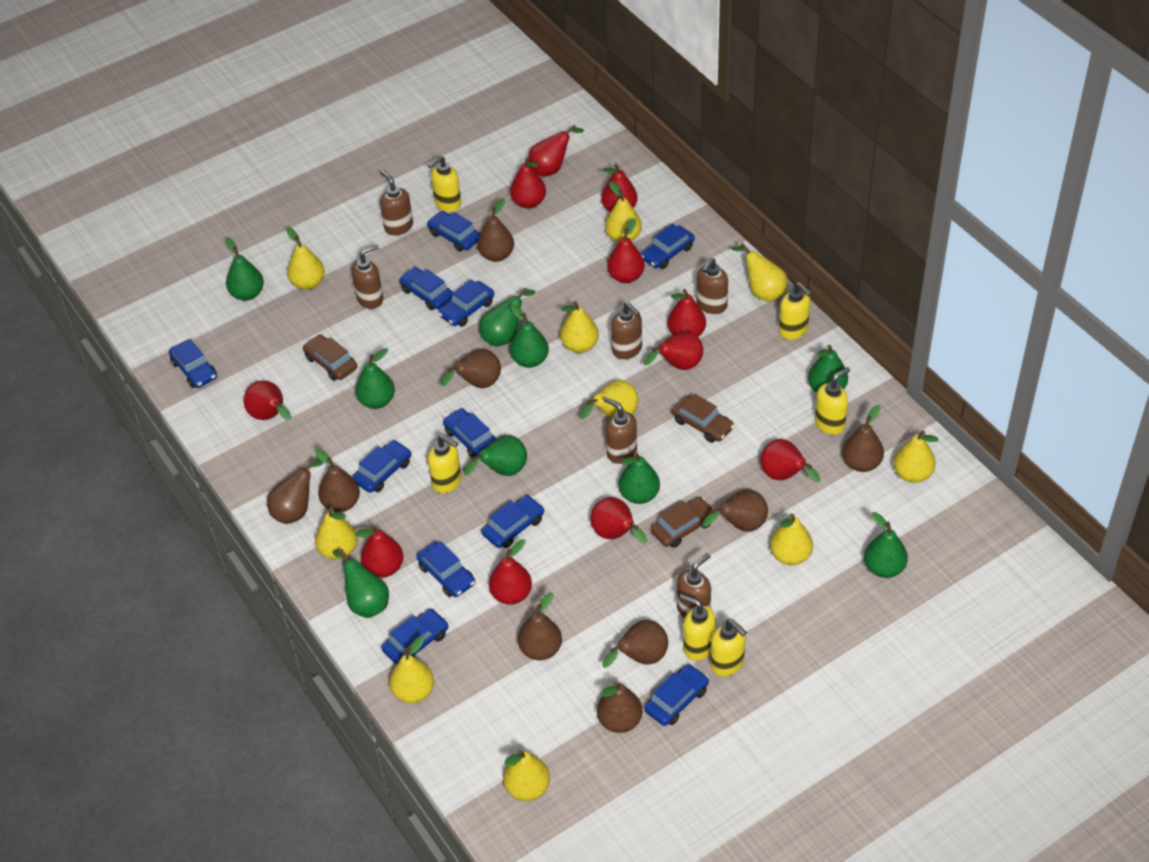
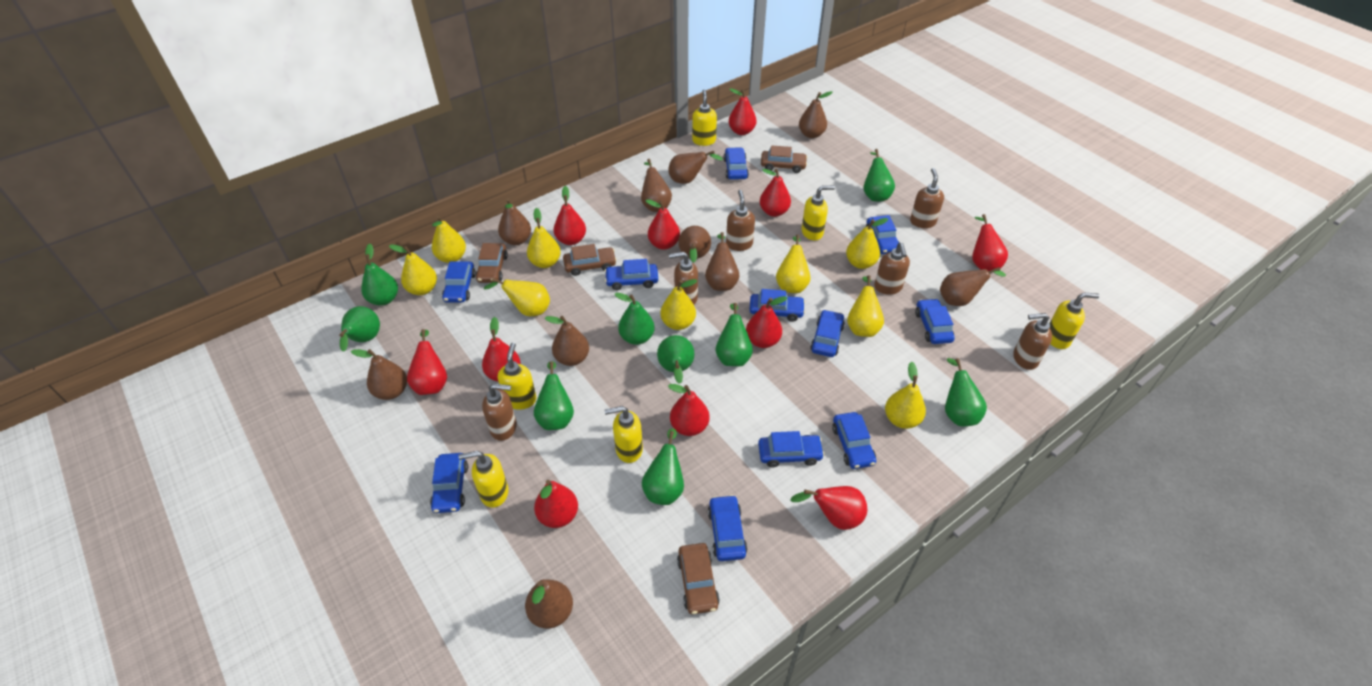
brown car: 3 -> 4
brown pear: 9 -> 10
yellow pear: 10 -> 9

